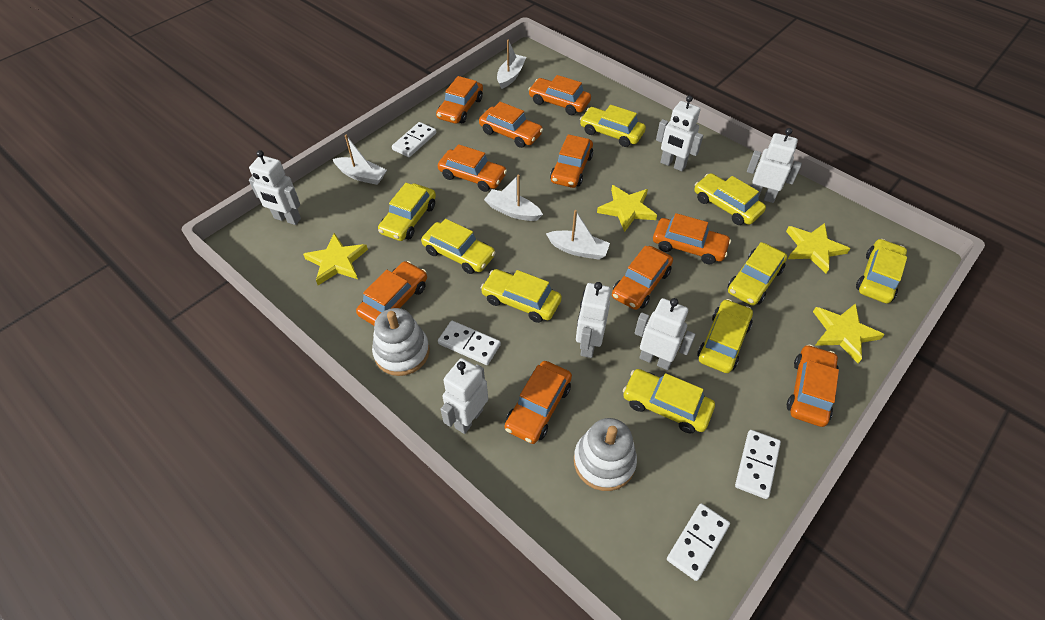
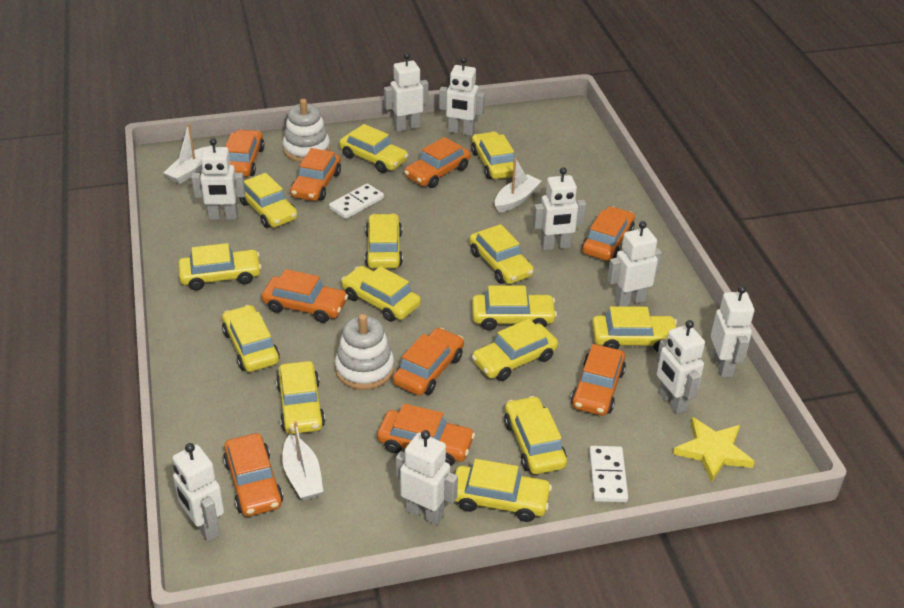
orange car: 10 -> 9
white boat: 4 -> 3
white domino: 4 -> 2
white robot: 6 -> 9
yellow car: 9 -> 14
yellow star: 4 -> 1

